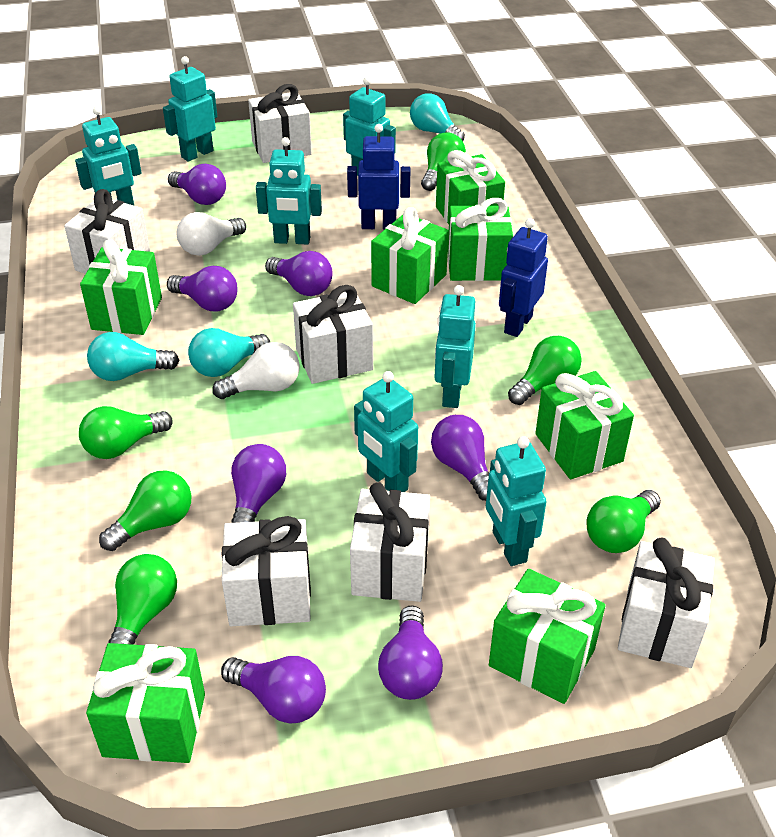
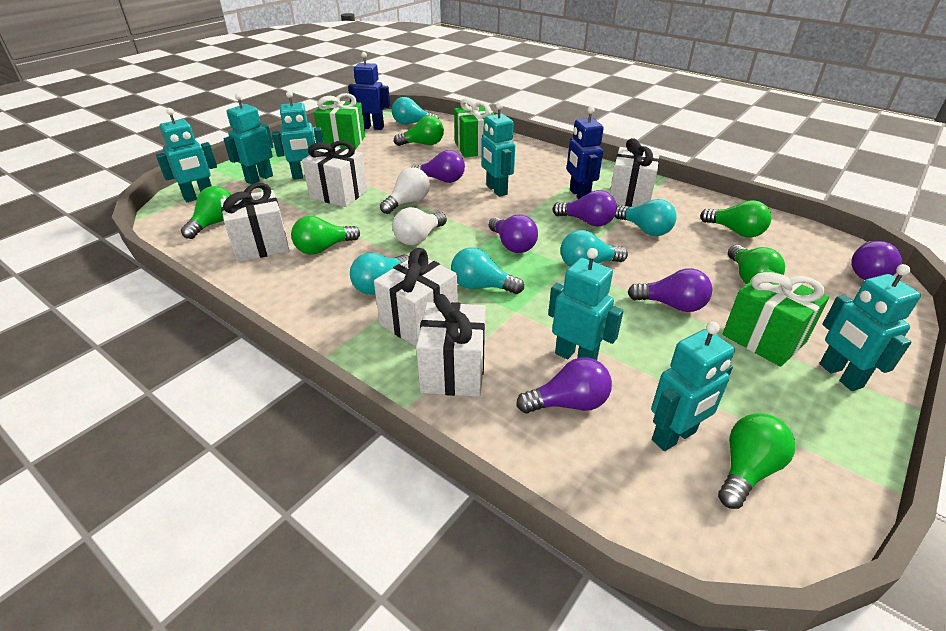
green gift: 7 -> 3
purple light bulb: 7 -> 6
turquoise light bulb: 3 -> 5
white gift: 6 -> 5

